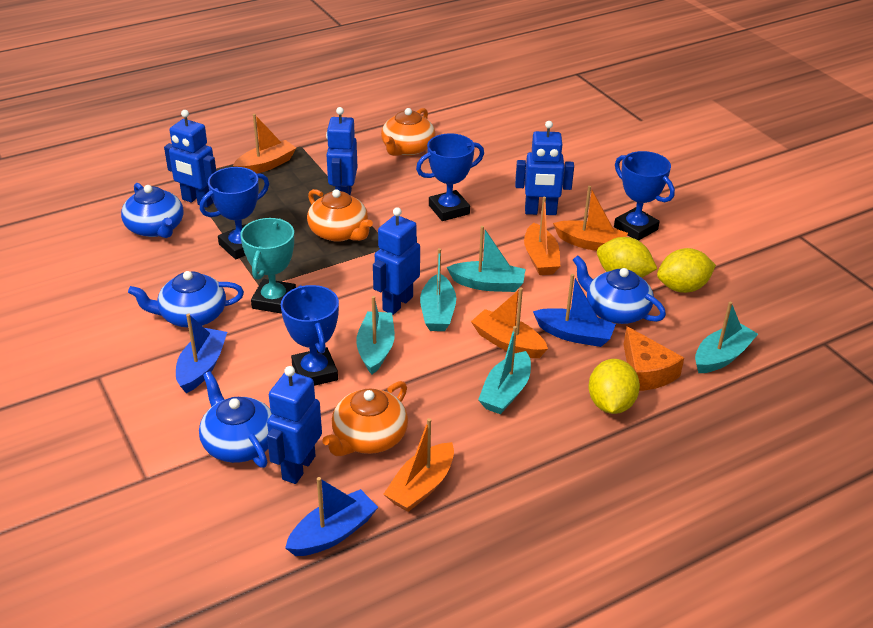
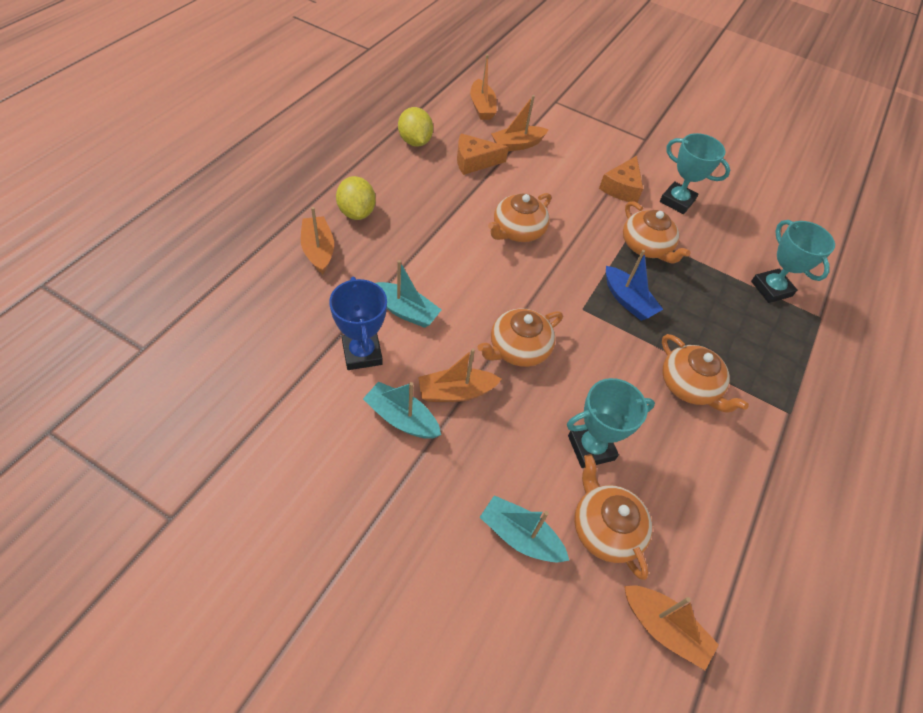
blue boat: 3 -> 1
blue robot: 5 -> 0
blue teapot: 4 -> 0
blue trophy: 4 -> 1
orange cheese: 1 -> 2
orange teapot: 3 -> 5
turquoise boat: 5 -> 3
turquoise trophy: 1 -> 3
yellow lemon: 3 -> 2

